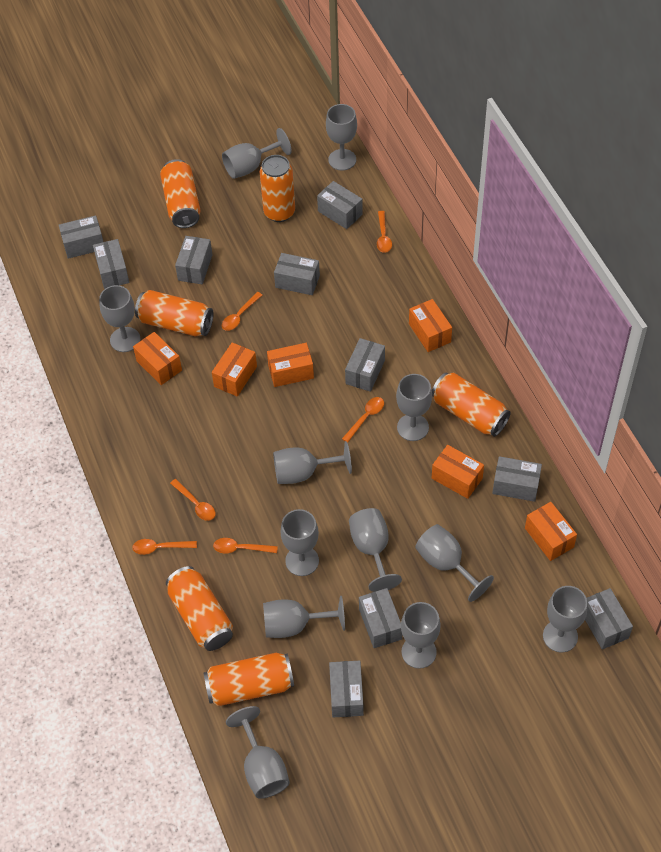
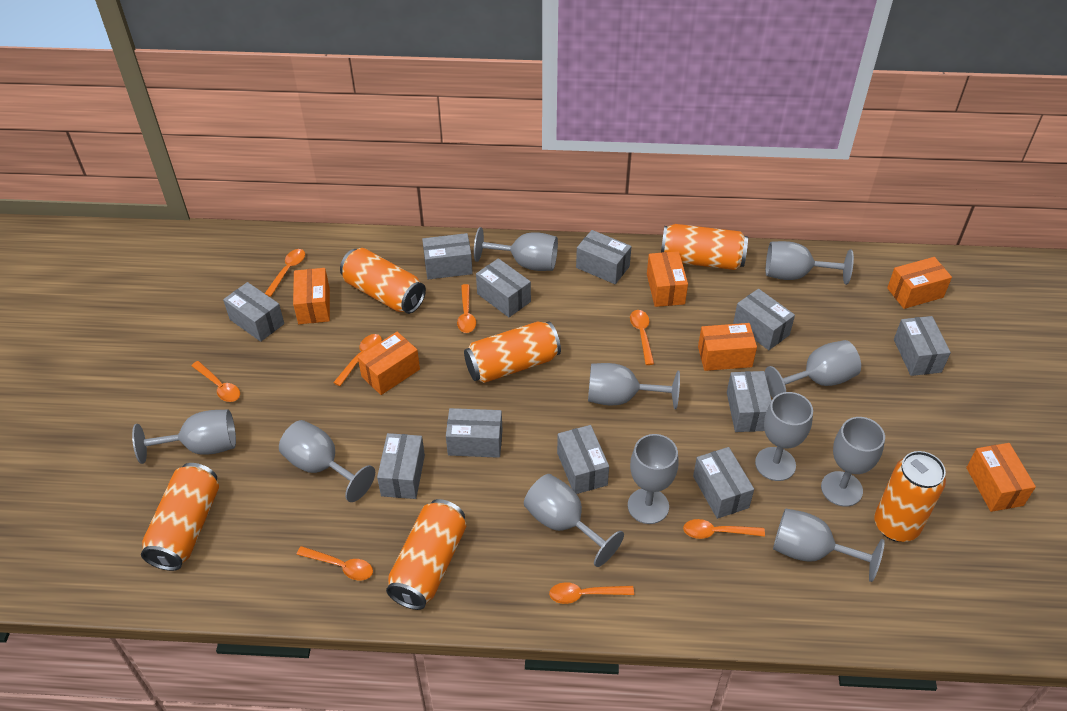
grey box: 10 -> 11
grey goblet: 12 -> 11
orange spoon: 6 -> 8

